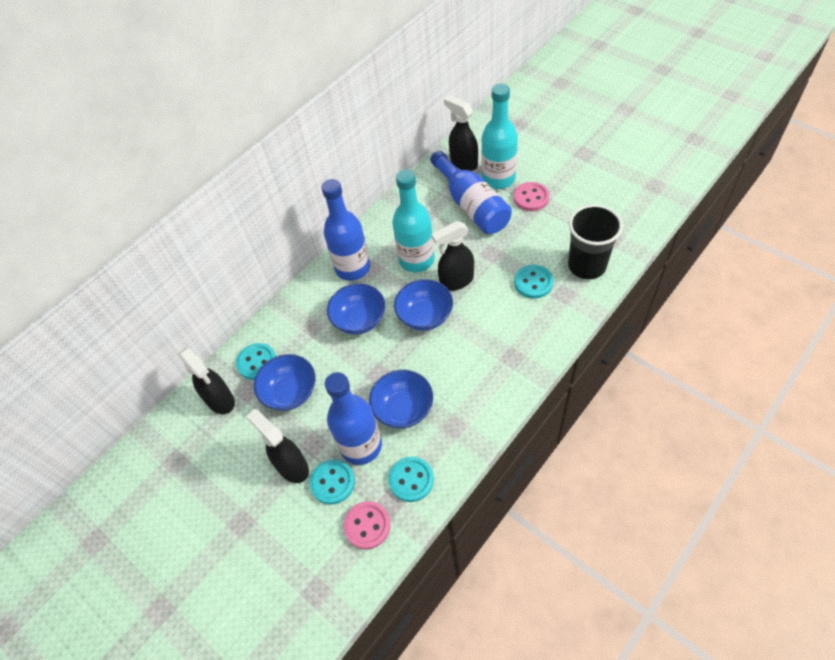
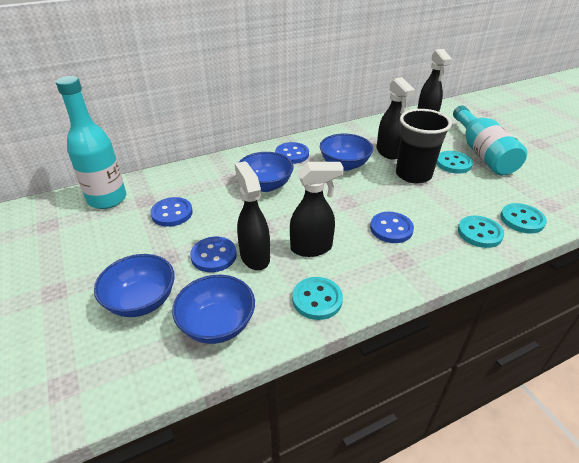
blue bottle: 3 -> 0
blue button: 0 -> 4
pink button: 2 -> 0

